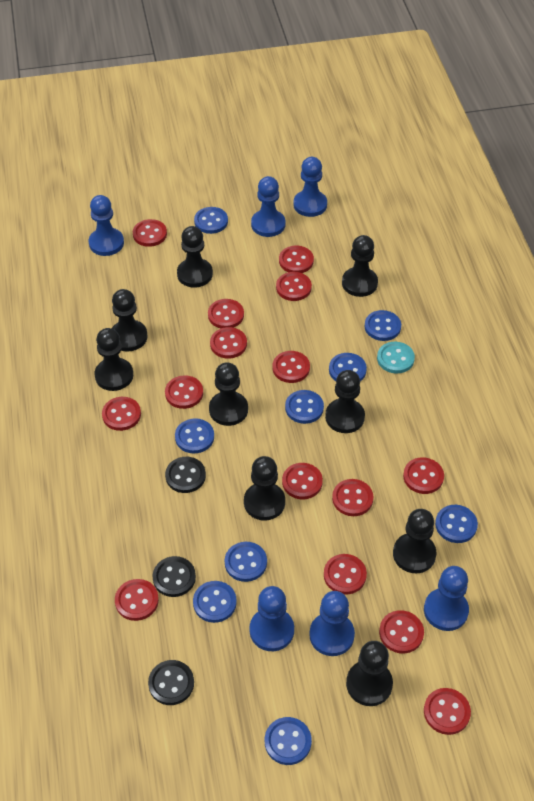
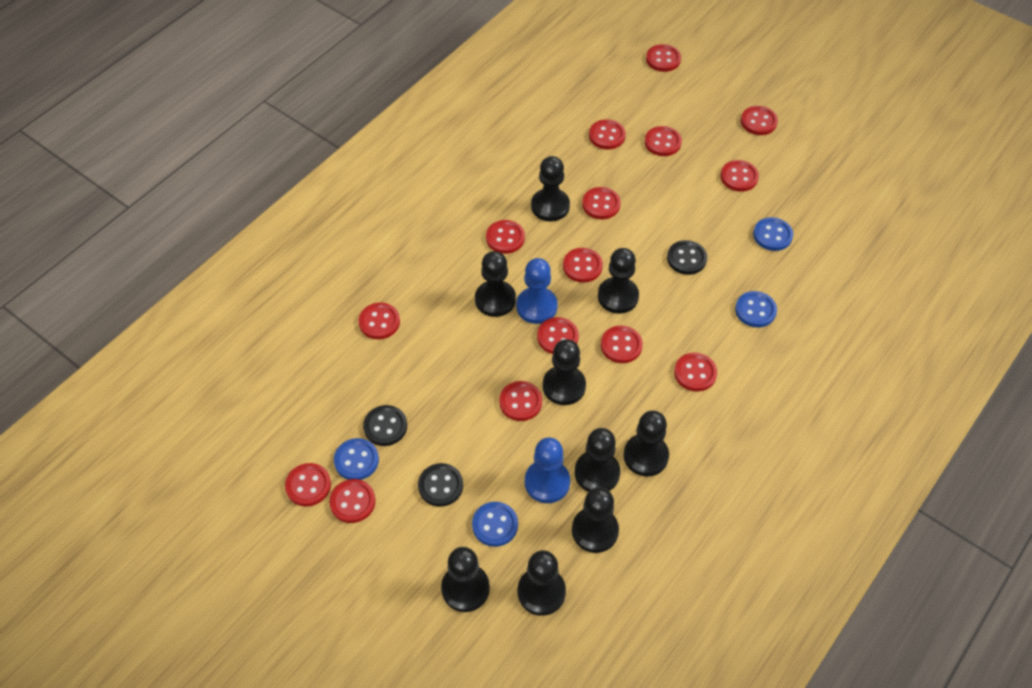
blue button: 9 -> 4
blue pawn: 6 -> 2
turquoise button: 1 -> 0

